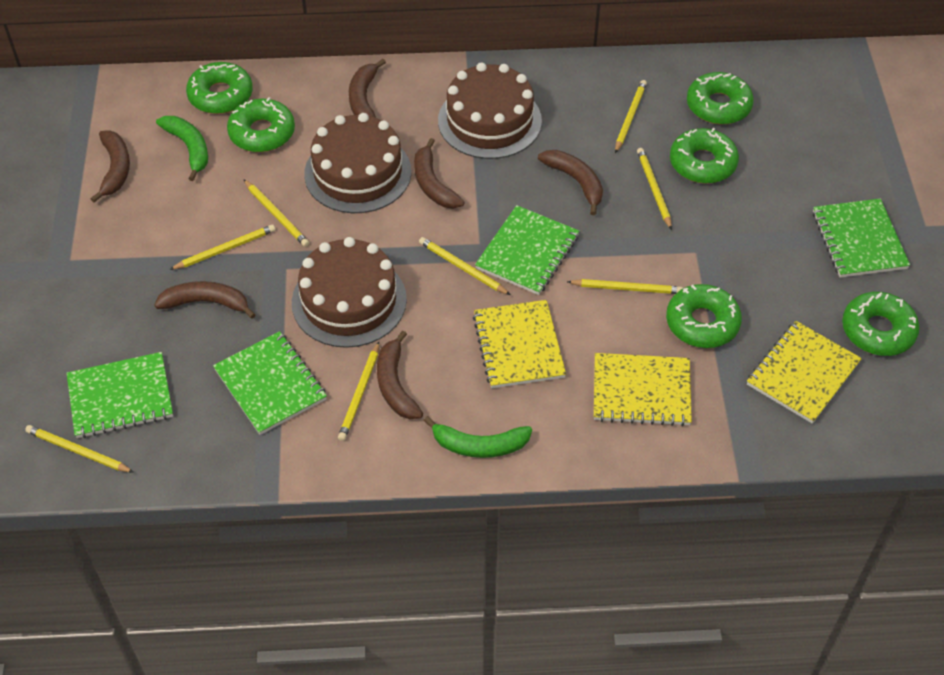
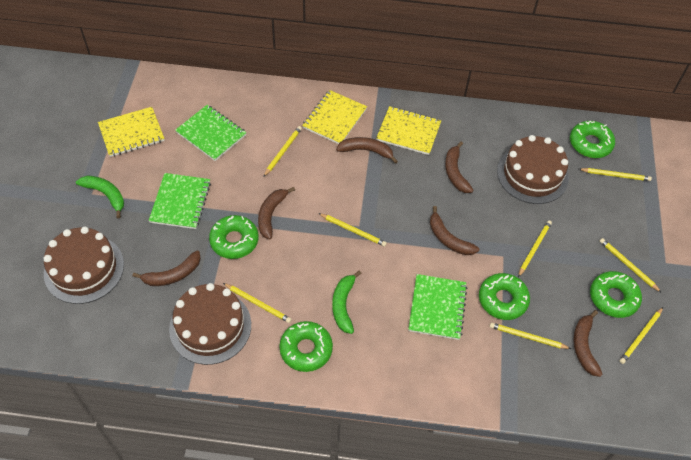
green donut: 6 -> 5
green notebook: 4 -> 3

